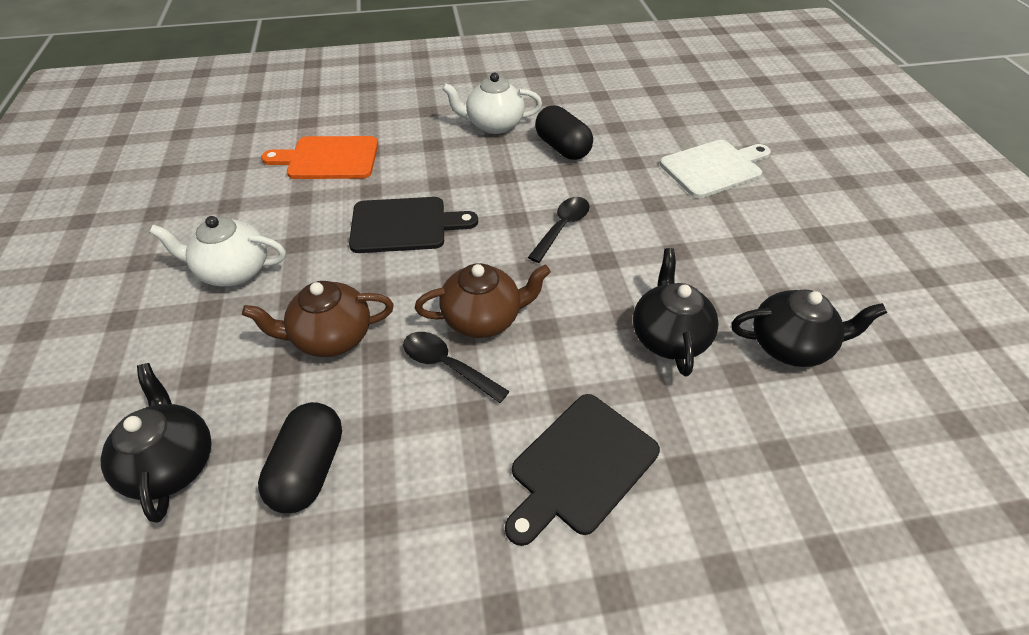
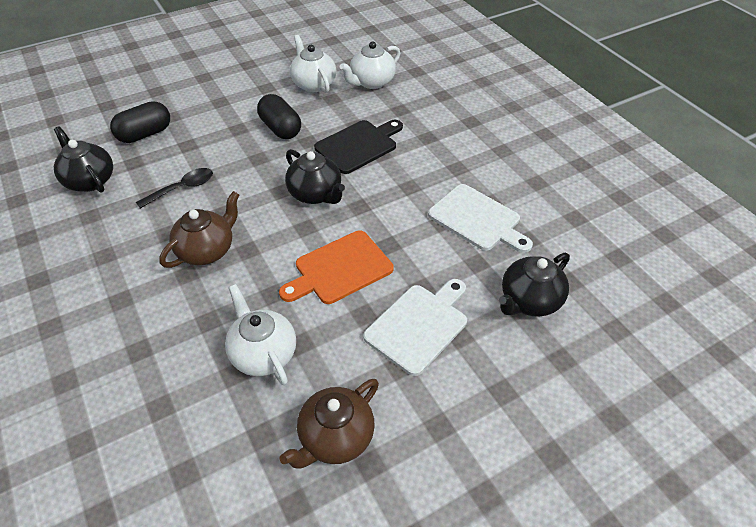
black cutting board: 2 -> 1
black spoon: 2 -> 1
white cutting board: 1 -> 2
white teapot: 2 -> 3

